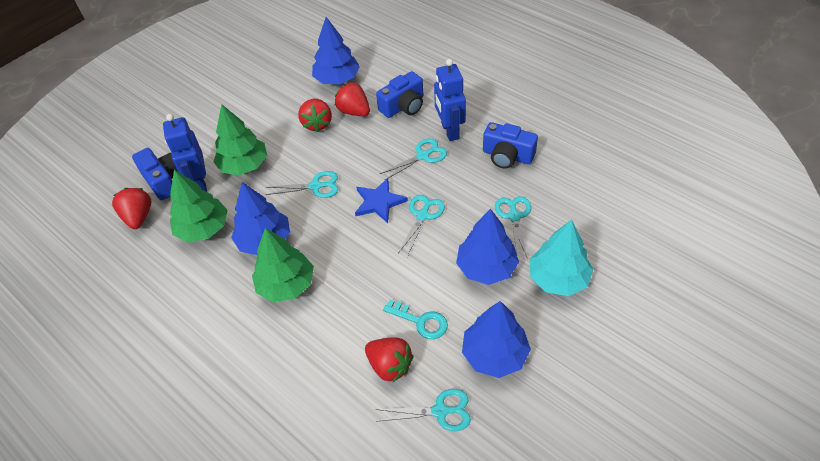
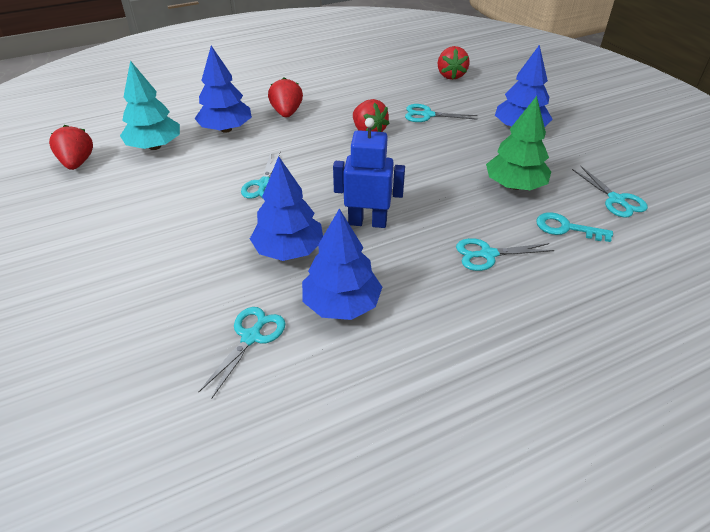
blue camera: 3 -> 0
blue robot: 2 -> 1
blue star: 1 -> 0
green tree: 3 -> 1

